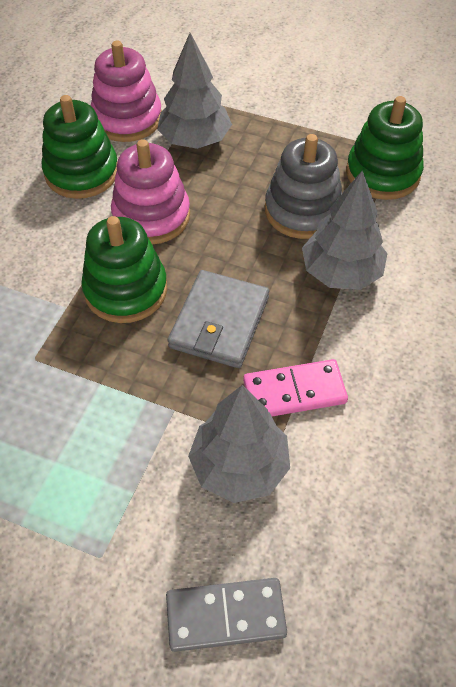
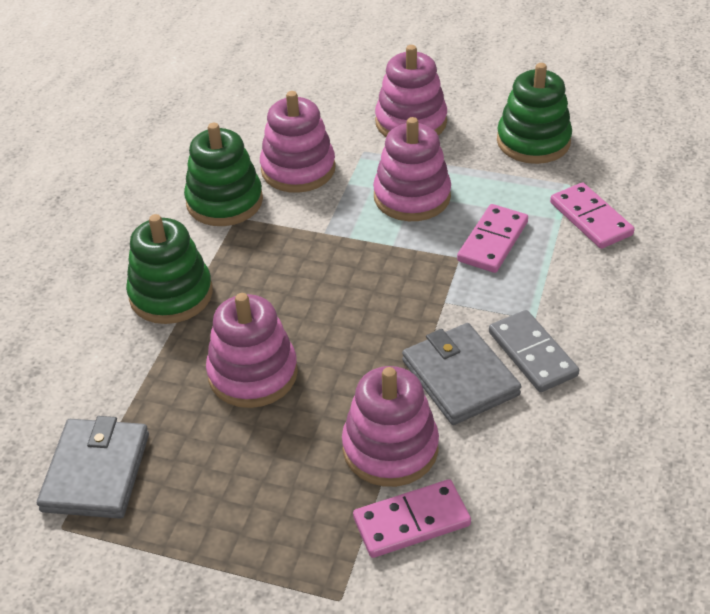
grey stacking toy: 1 -> 0
grey tree: 3 -> 0
grey wallet: 1 -> 2
pink domino: 1 -> 3
pink stacking toy: 2 -> 5

